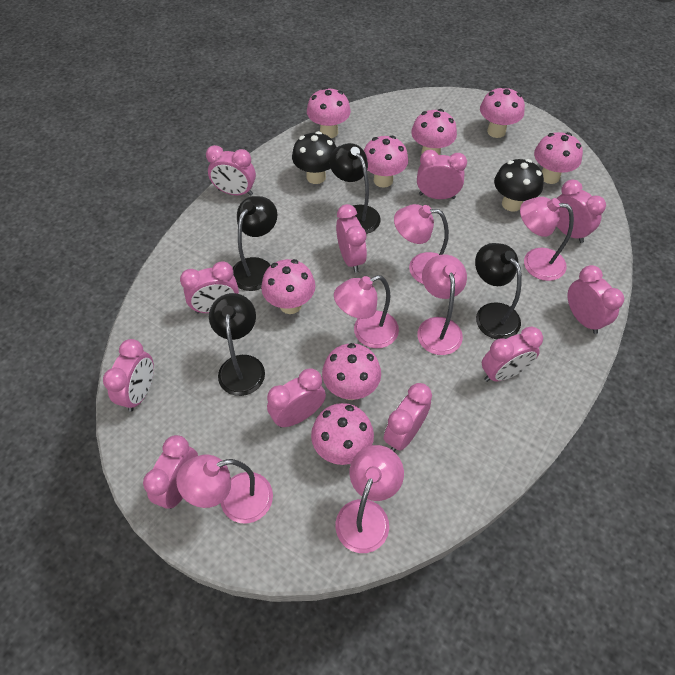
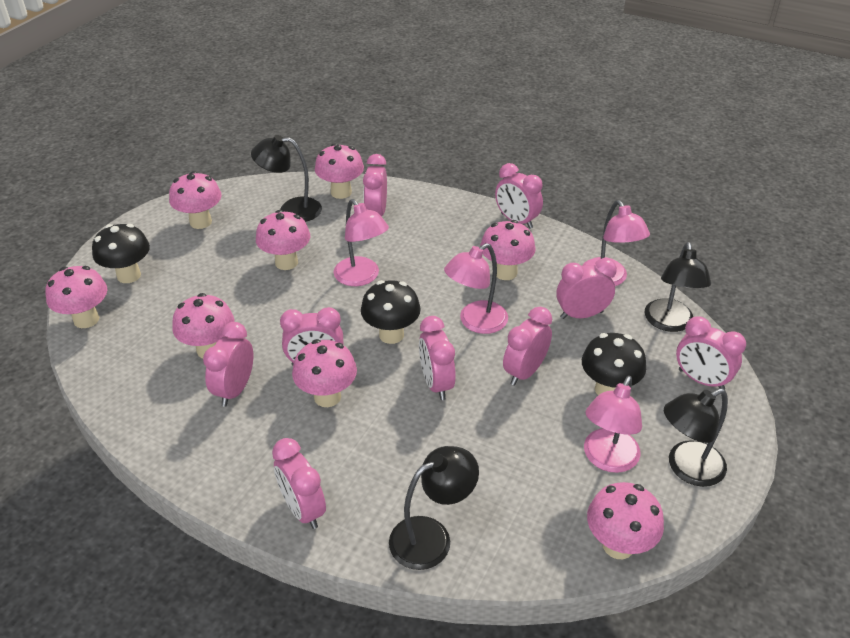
black mushroom: 2 -> 3
pink clock: 11 -> 9
pink lamp: 6 -> 4

